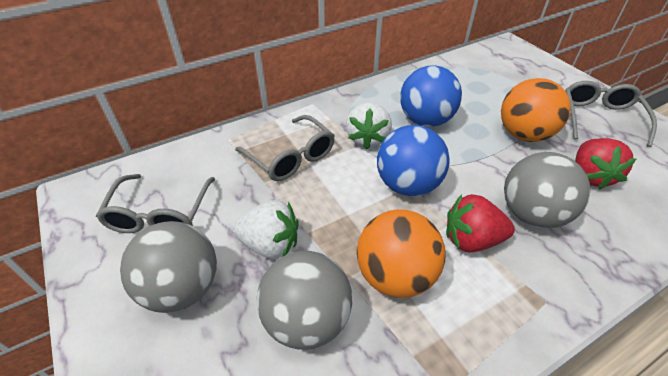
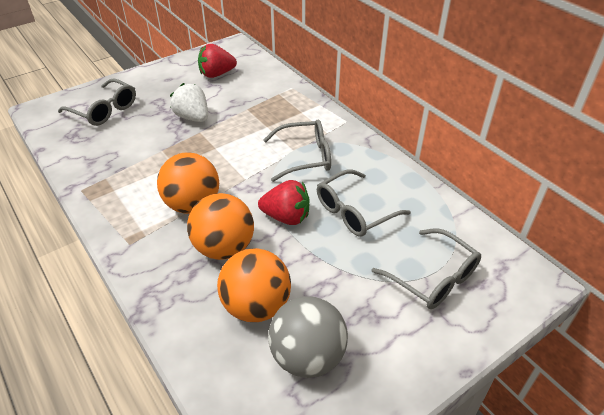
blue ball: 2 -> 0
grey ball: 3 -> 1
grey glasses: 3 -> 4
orange ball: 2 -> 3
white strawberry: 2 -> 1

